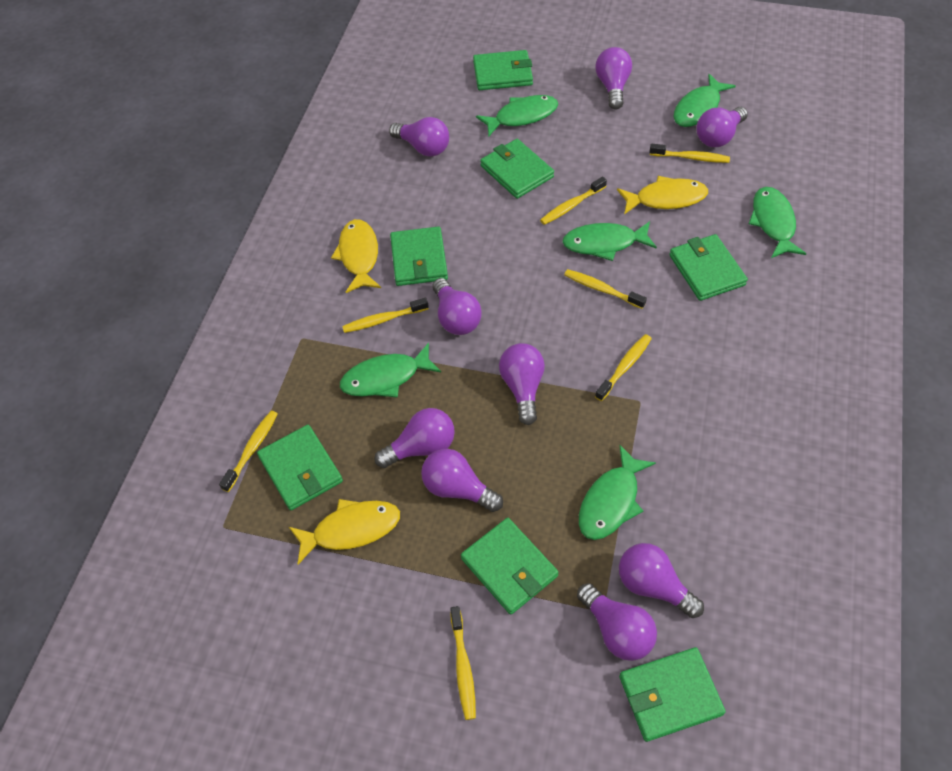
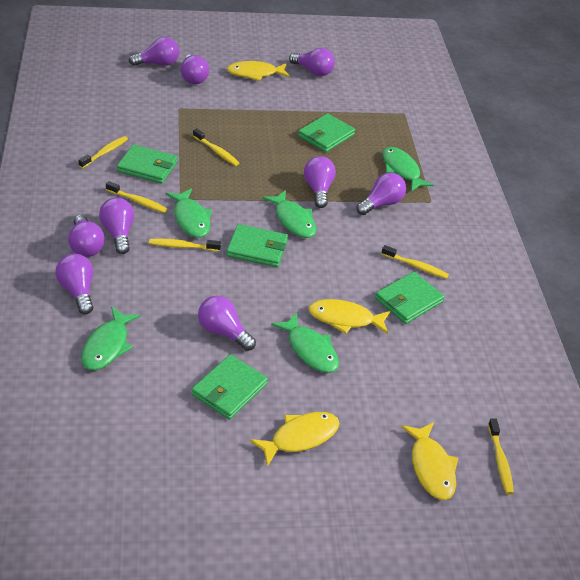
green fish: 6 -> 5
green wallet: 7 -> 5
yellow fish: 3 -> 4
yellow toothbrush: 7 -> 6

